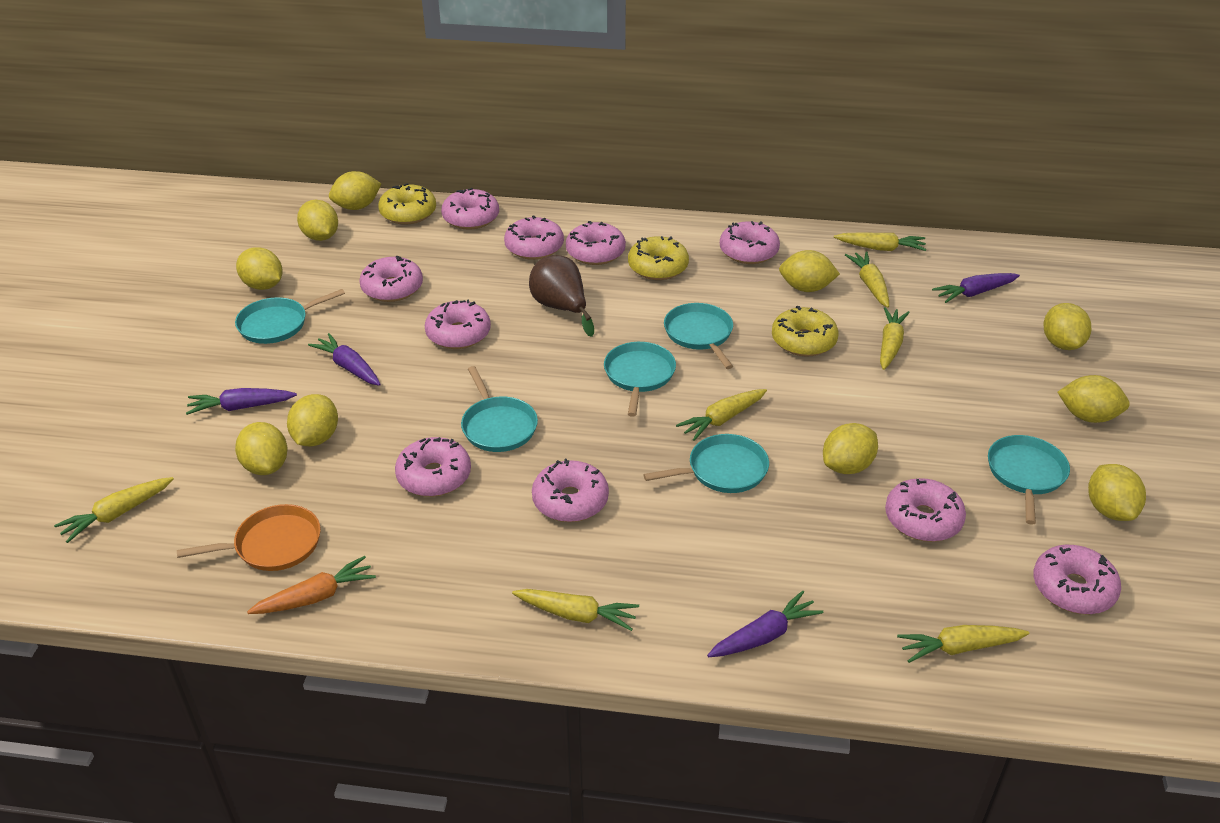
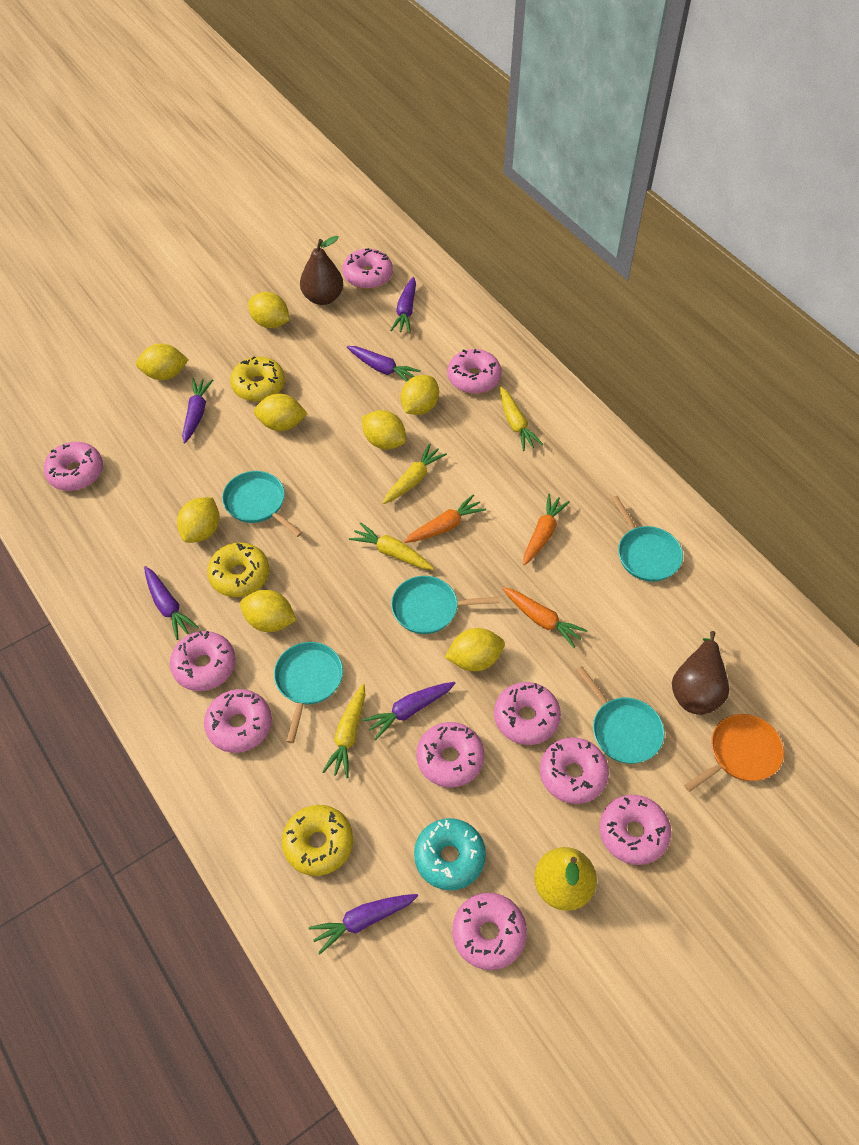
brown pear: 1 -> 2
orange carrot: 1 -> 3
purple carrot: 4 -> 6
turquoise donut: 0 -> 1
turquoise pan: 6 -> 5
yellow carrot: 7 -> 4
yellow lemon: 10 -> 8
yellow pear: 0 -> 1

